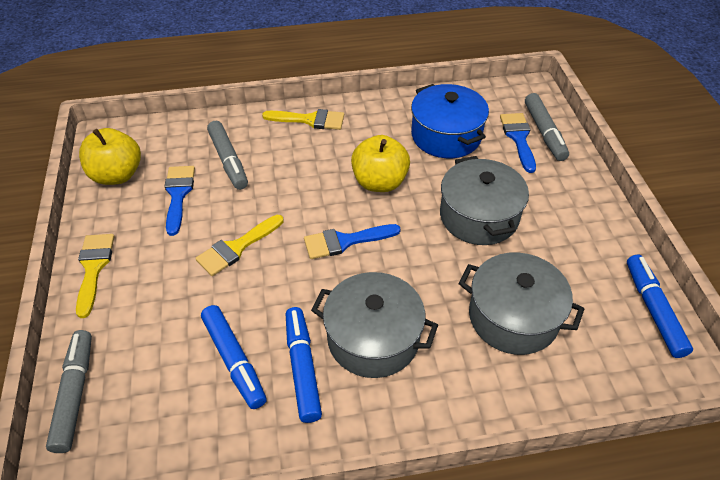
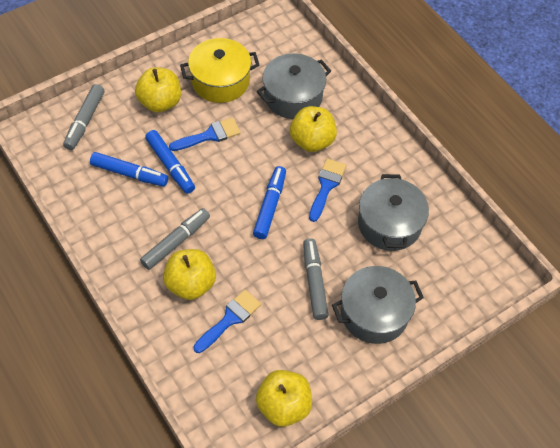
blue pot: 1 -> 0
yellow apple: 2 -> 4
yellow brush: 3 -> 0
yellow pot: 0 -> 1

